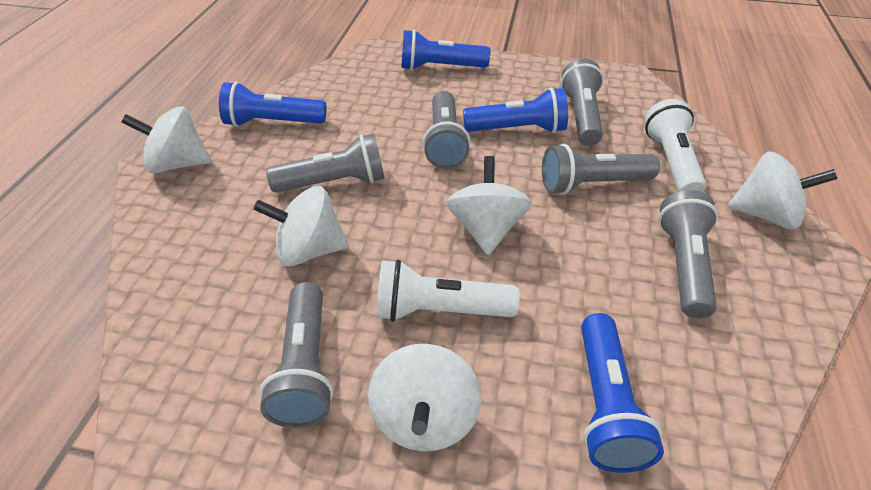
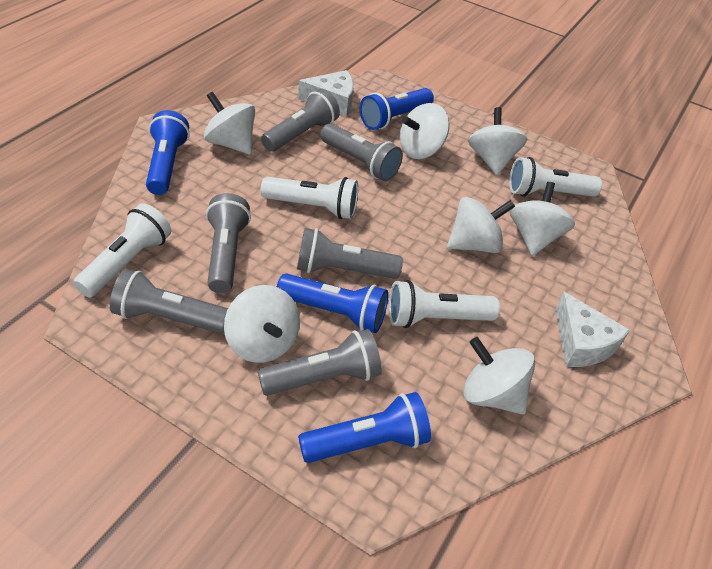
white cheese: 0 -> 2
white flashlight: 2 -> 4
white spinning top: 5 -> 7

